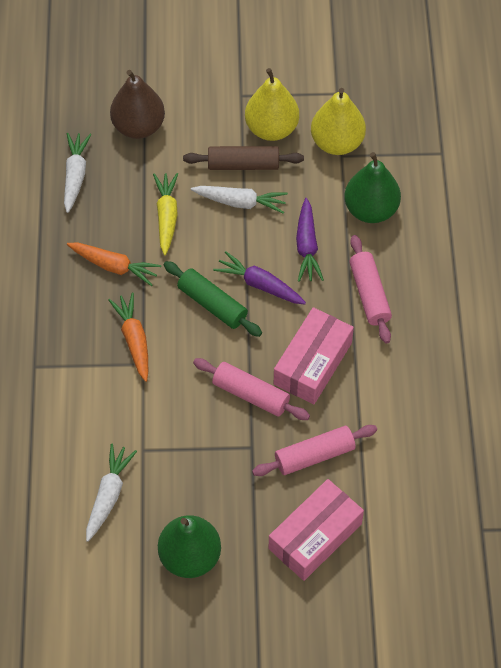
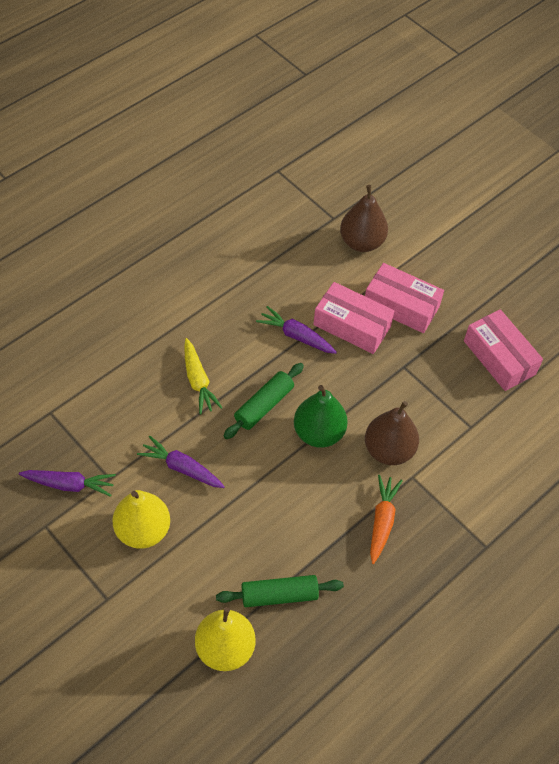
brown pear: 1 -> 2
brown rolling pin: 1 -> 0
green pear: 2 -> 1
green rolling pin: 1 -> 2
orange carrot: 2 -> 1
pink box: 2 -> 3
pink rolling pin: 3 -> 0
purple carrot: 2 -> 3
white carrot: 3 -> 0

